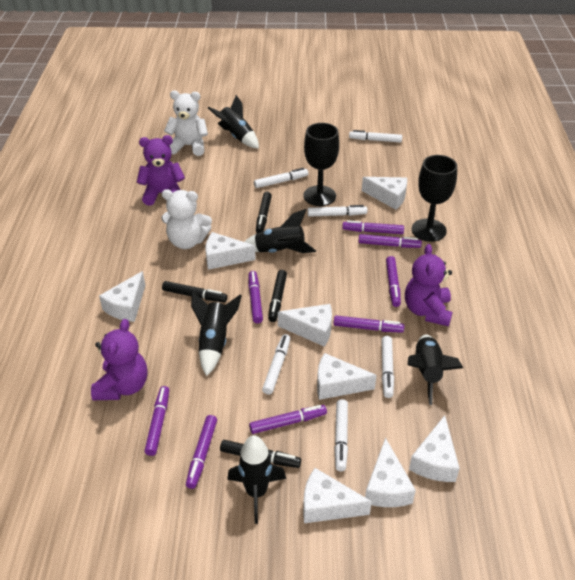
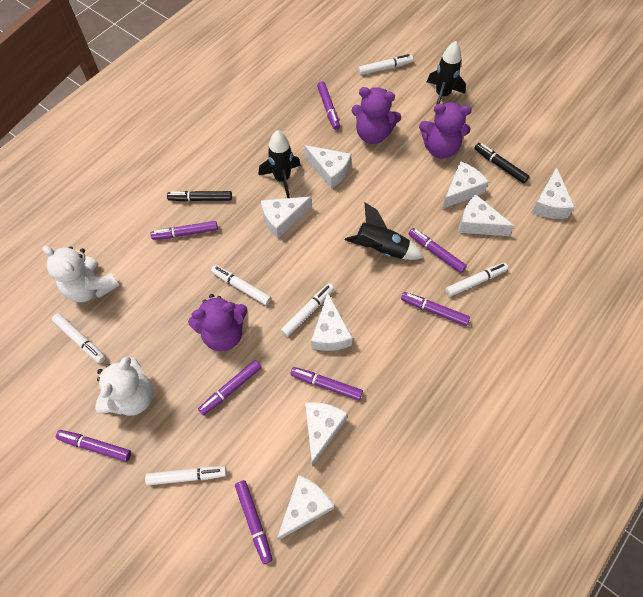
black goblet: 2 -> 0
black marker: 4 -> 2
black rocket: 5 -> 3

